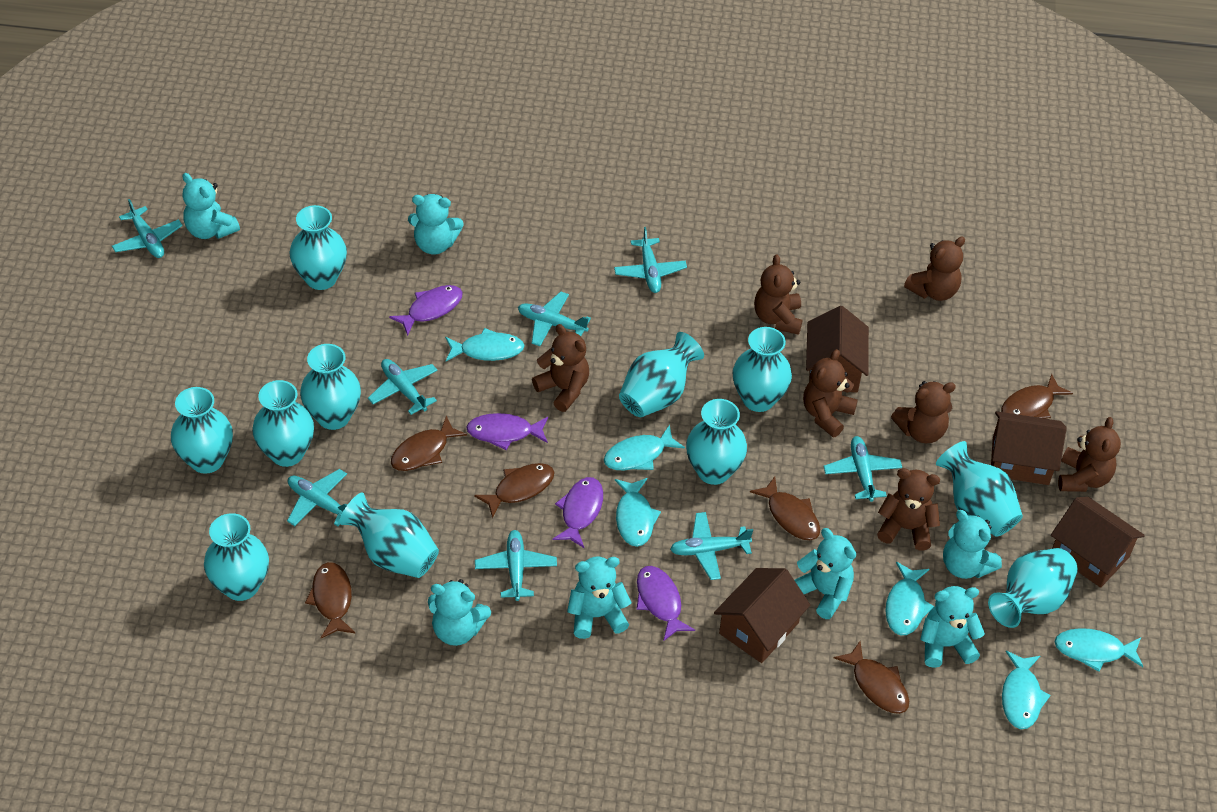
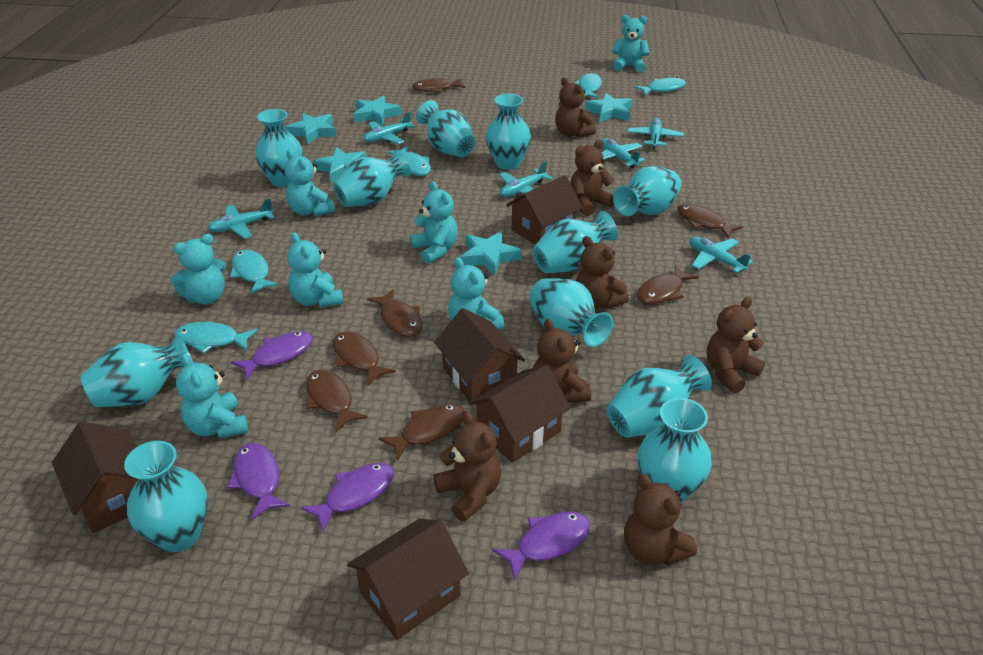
brown fish: 6 -> 7
brown house: 4 -> 5
turquoise fish: 6 -> 5
turquoise plane: 8 -> 6
turquoise star: 0 -> 5

